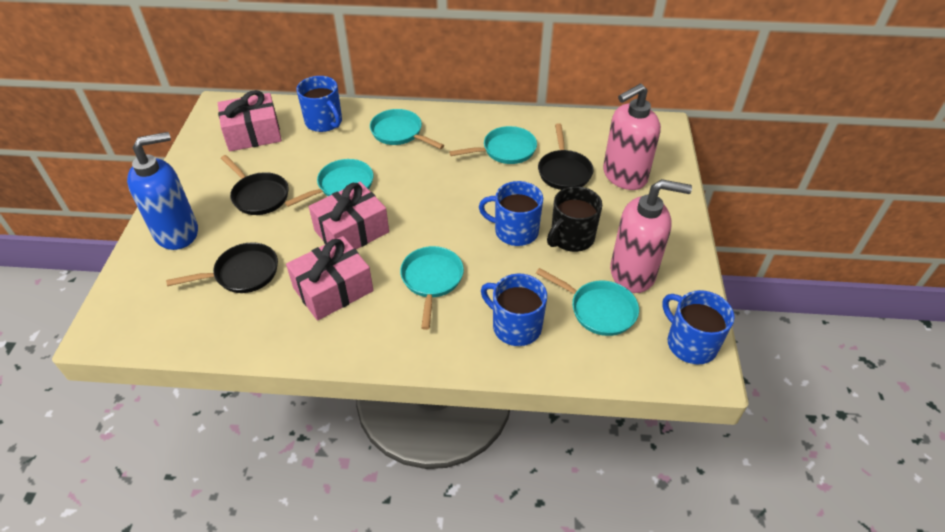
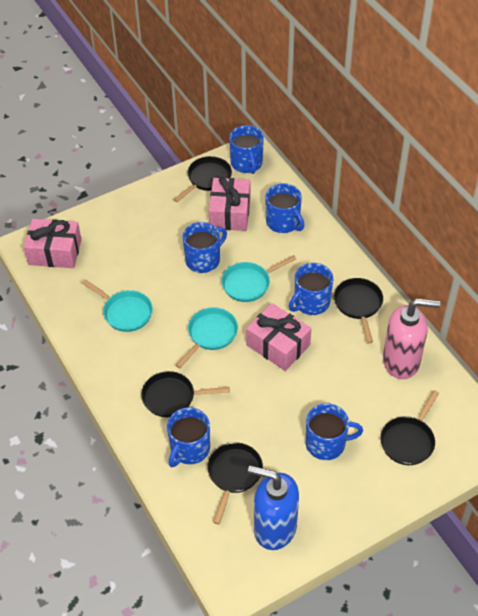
black mug: 1 -> 0
black pan: 3 -> 5
blue mug: 4 -> 6
pink soap dispenser: 2 -> 1
turquoise pan: 5 -> 3

